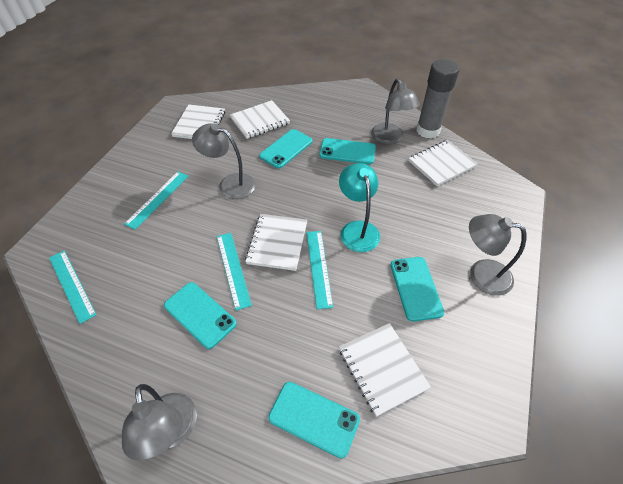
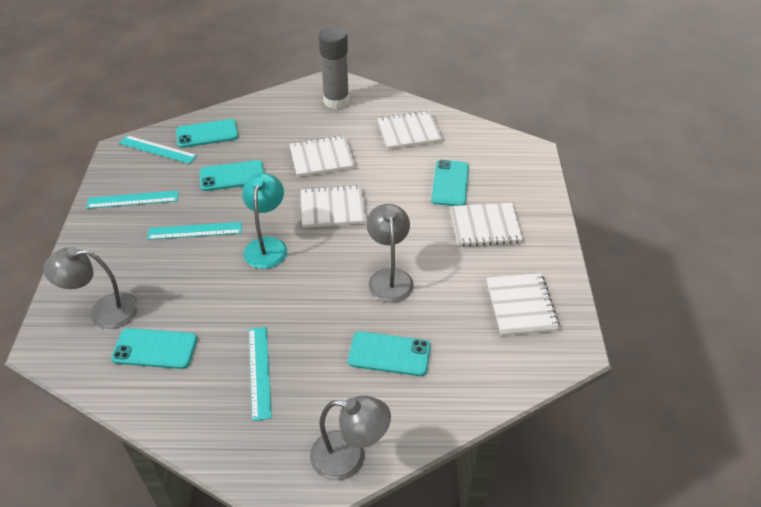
grey lamp: 4 -> 3

